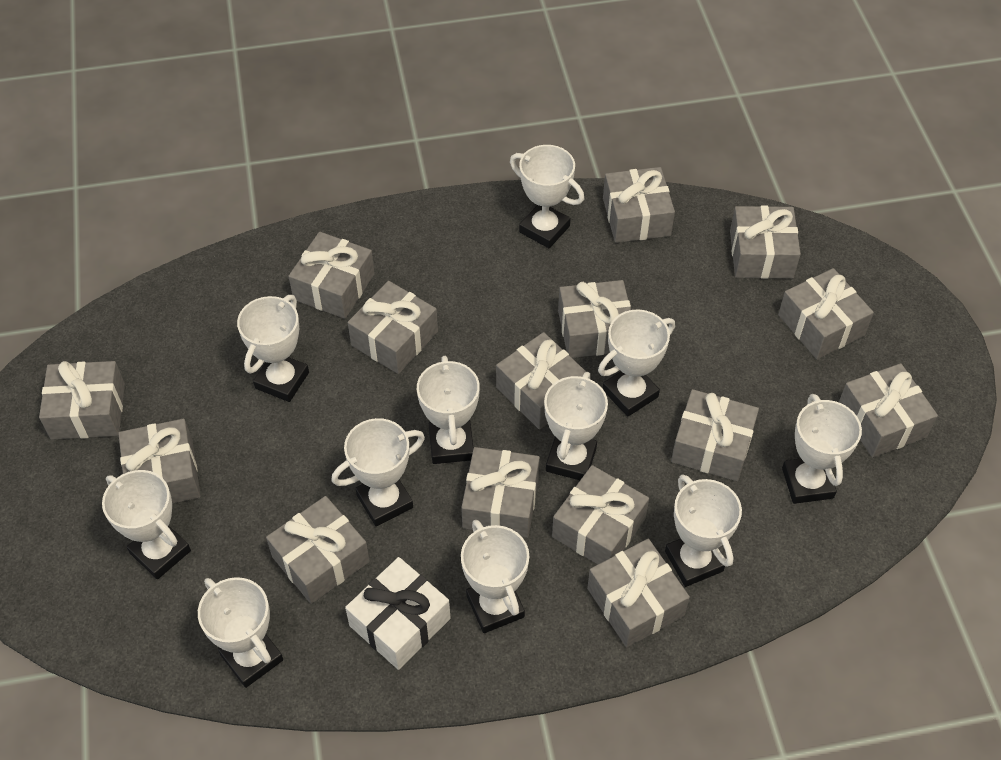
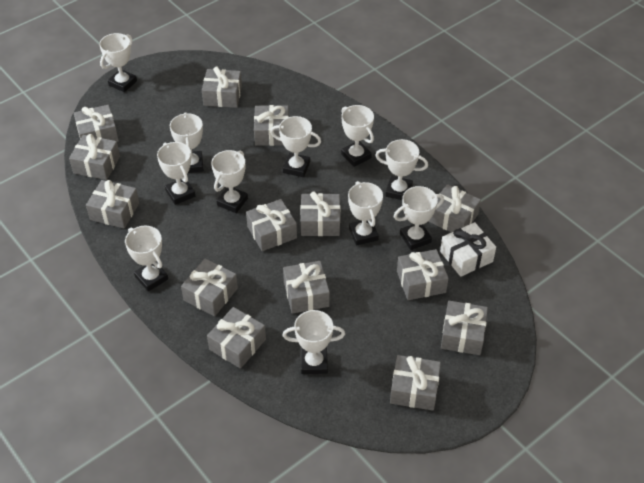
grey gift: 15 -> 14

